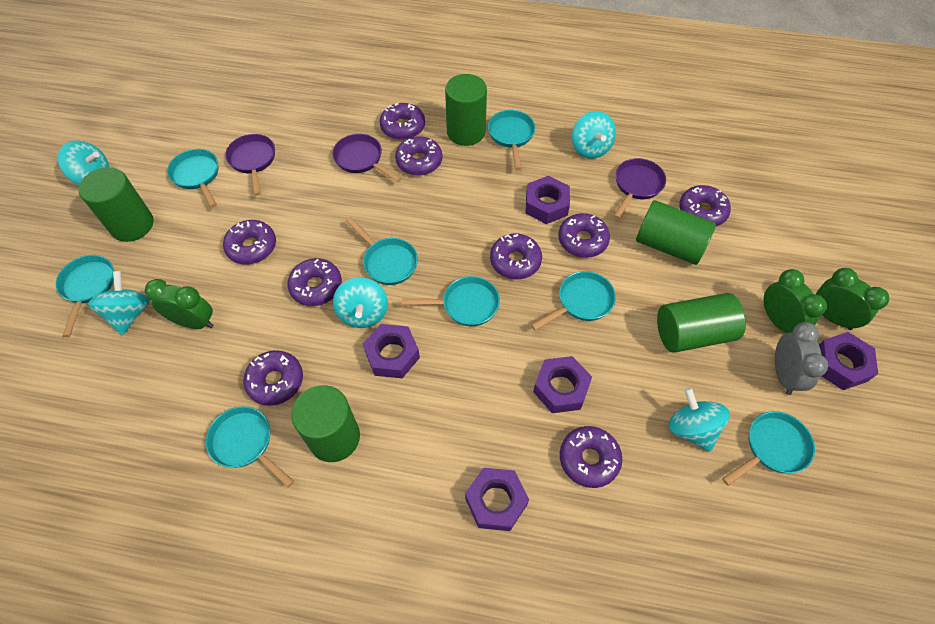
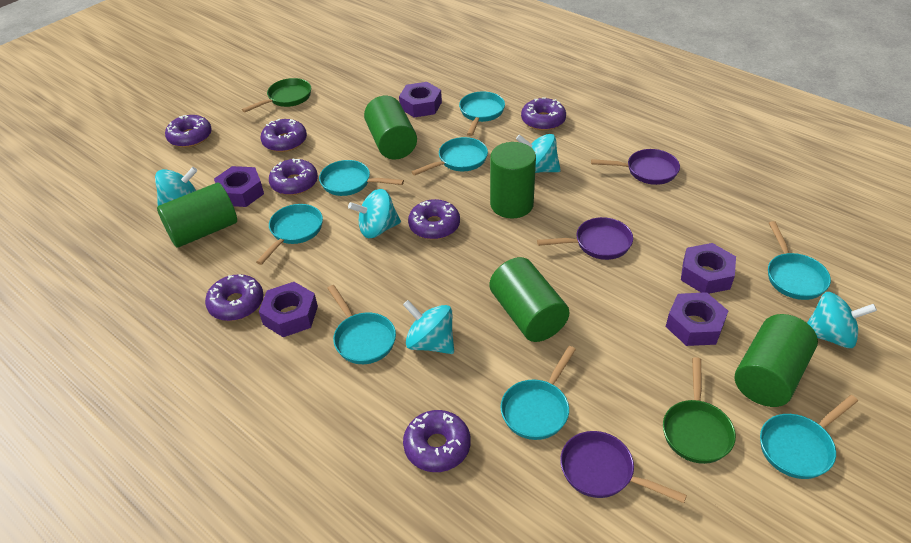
green clock: 3 -> 0
green pan: 0 -> 2
grey clock: 1 -> 0
purple donut: 9 -> 7

